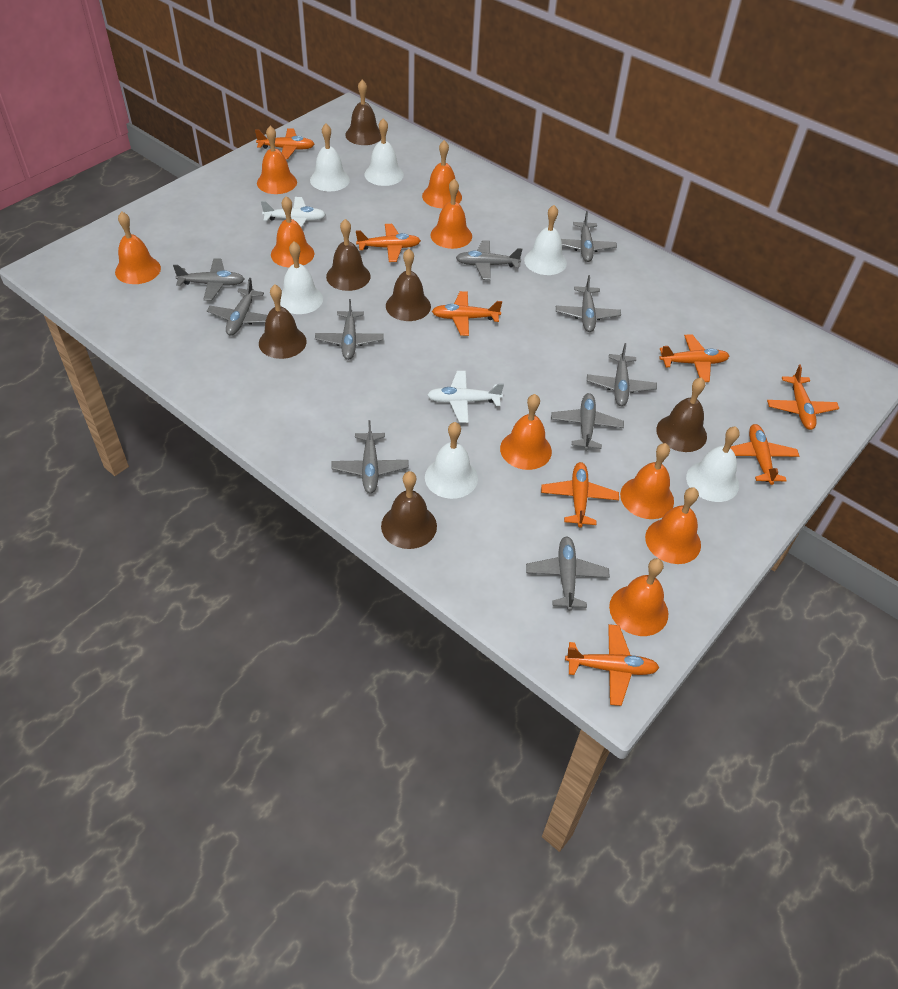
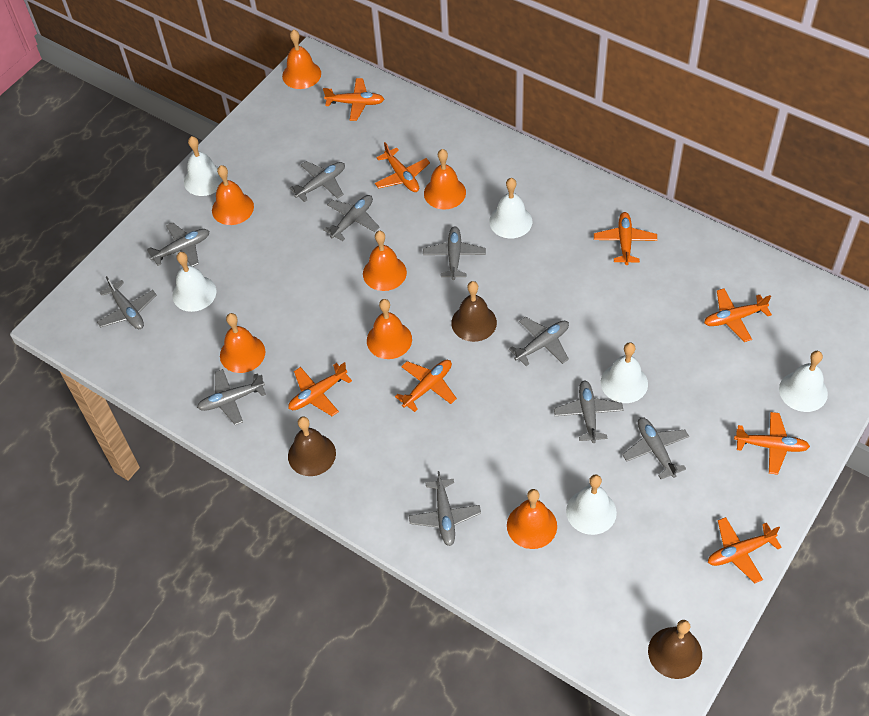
brown bell: 6 -> 3
orange bell: 9 -> 7
white plane: 2 -> 0

